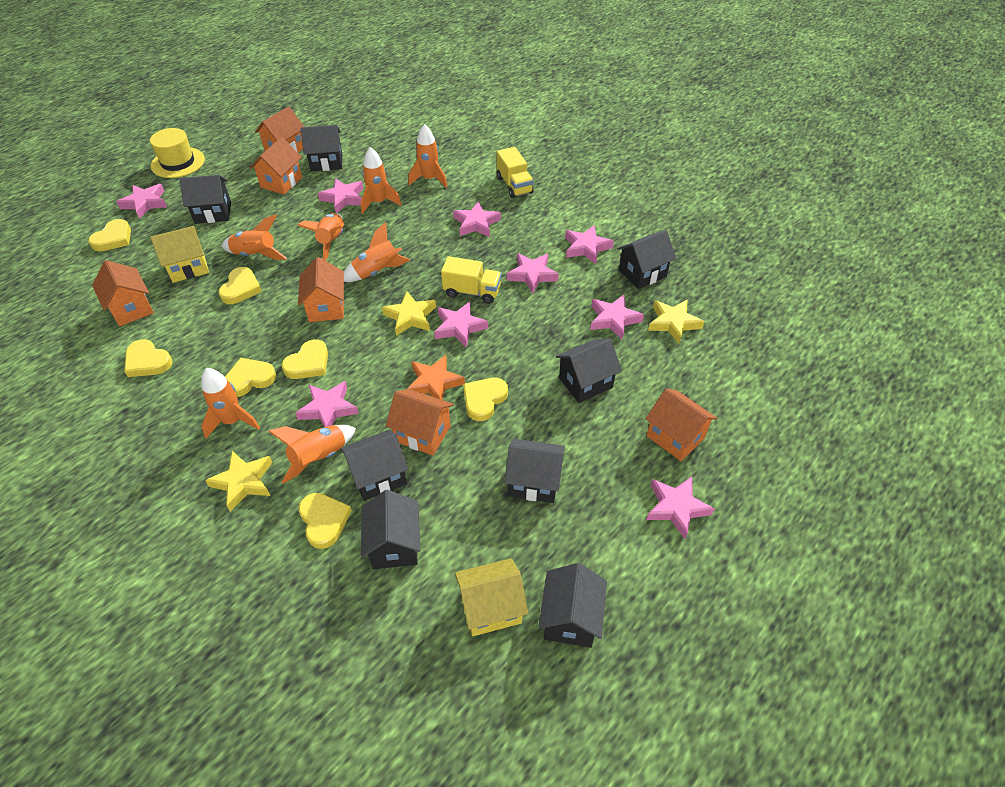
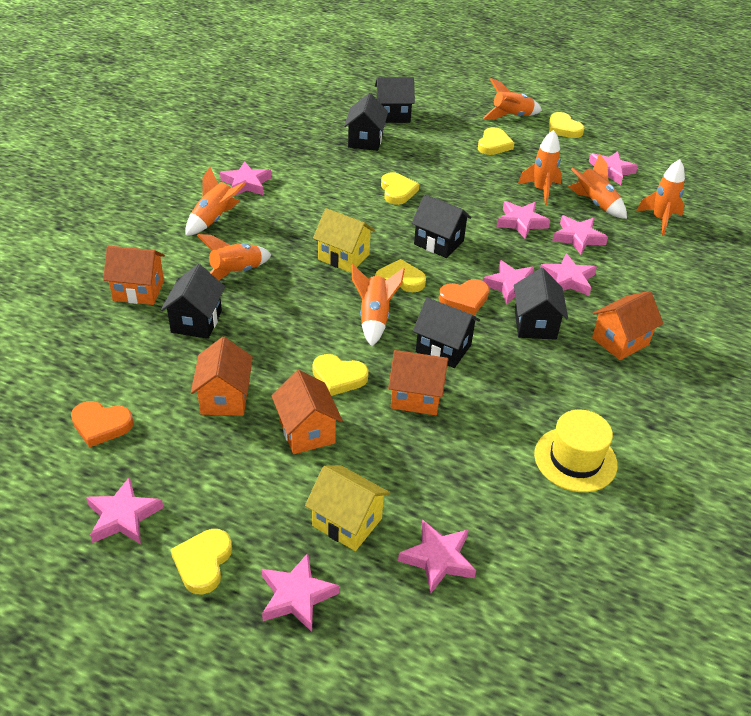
black house: 8 -> 6
orange heart: 0 -> 2
orange house: 6 -> 5
orange star: 1 -> 0
yellow heart: 7 -> 6
yellow star: 3 -> 0
yellow truck: 2 -> 0

